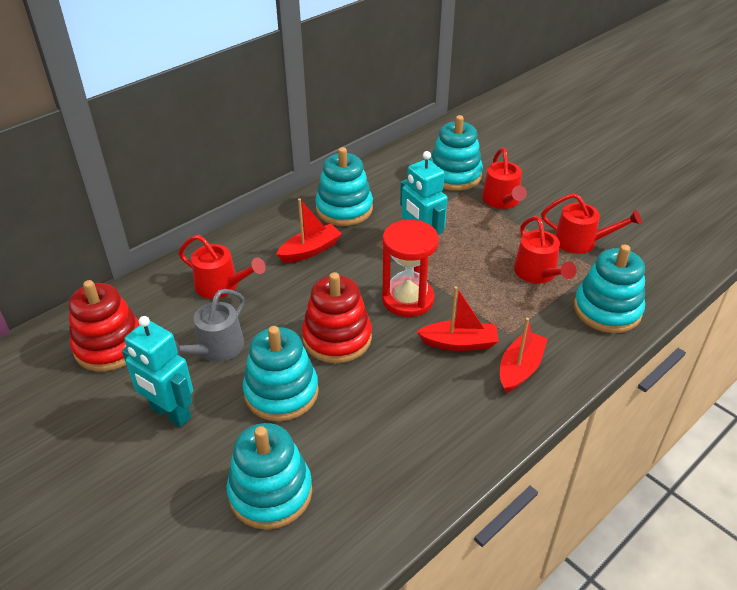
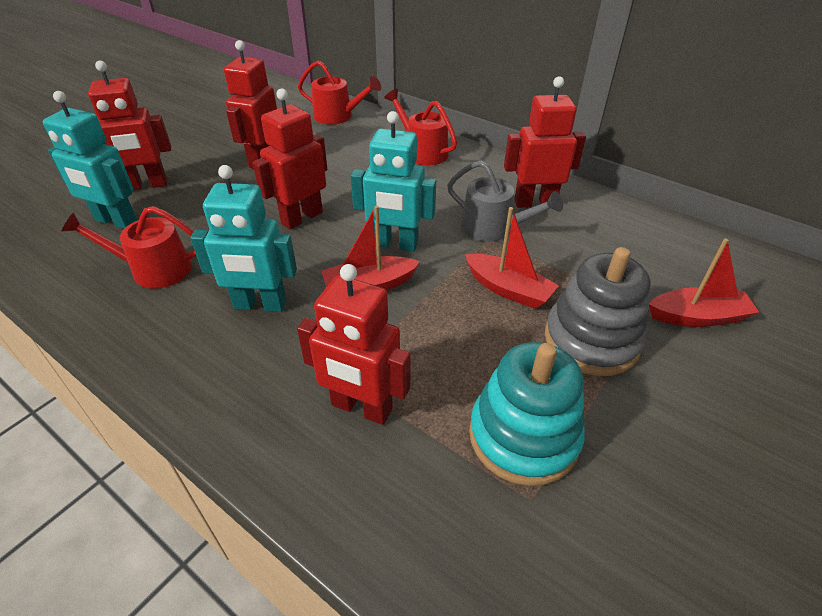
grey stacking toy: 0 -> 1
red hourglass: 1 -> 0
red robot: 0 -> 5
red stacking toy: 2 -> 0
red watering can: 4 -> 3
turquoise robot: 2 -> 3
turquoise stacking toy: 5 -> 1

